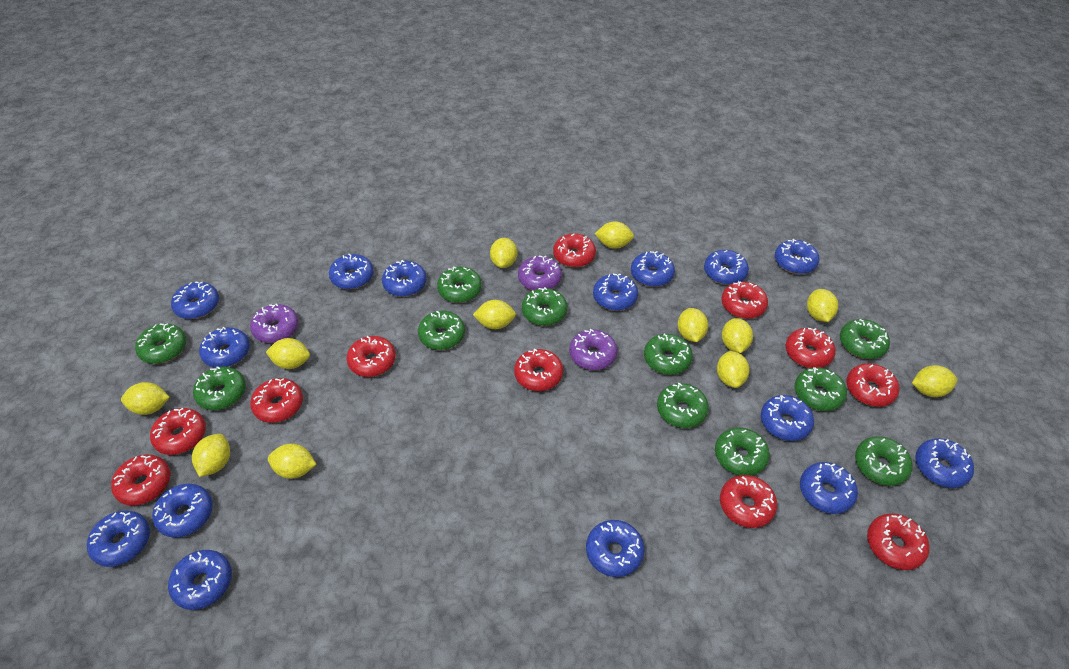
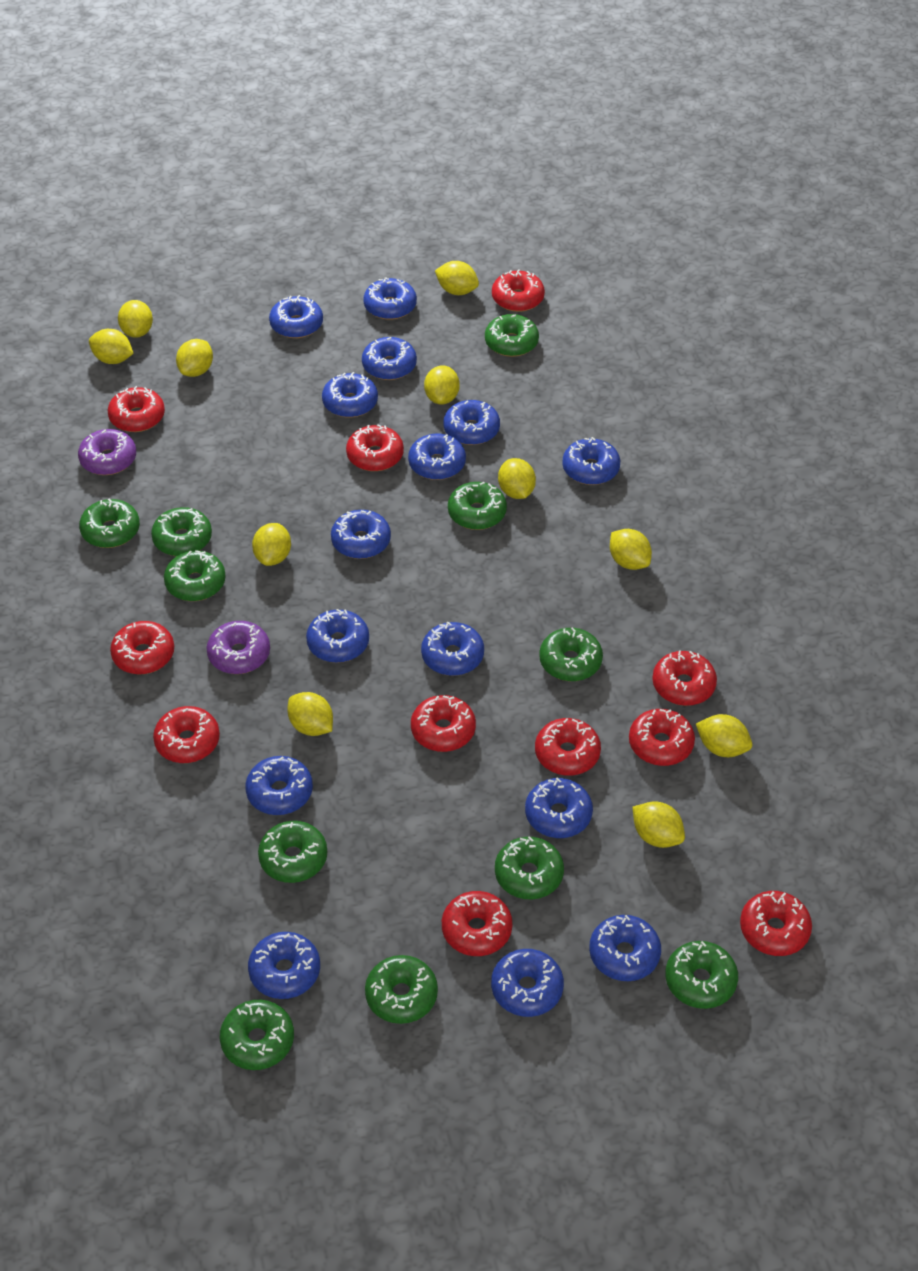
purple donut: 3 -> 2
yellow lemon: 12 -> 11

